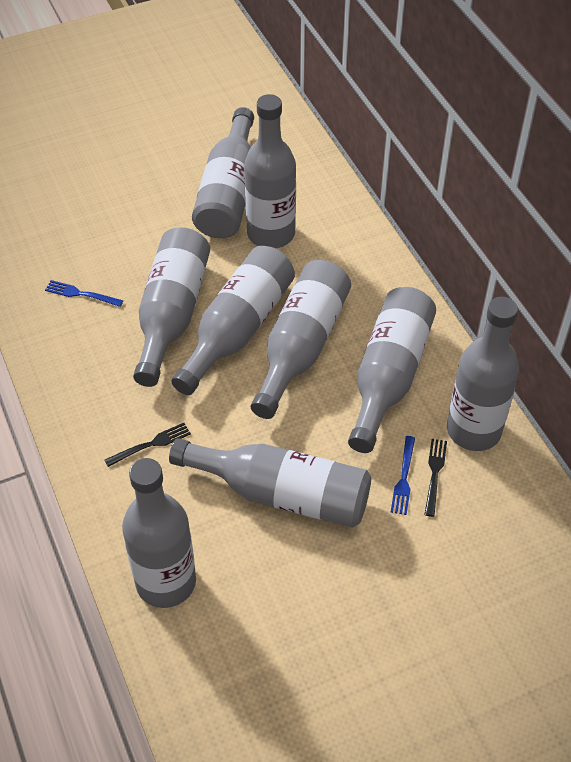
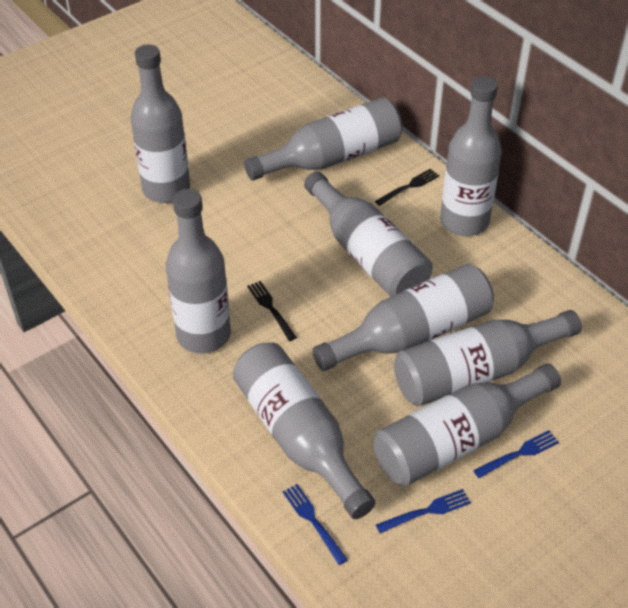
blue fork: 2 -> 3

